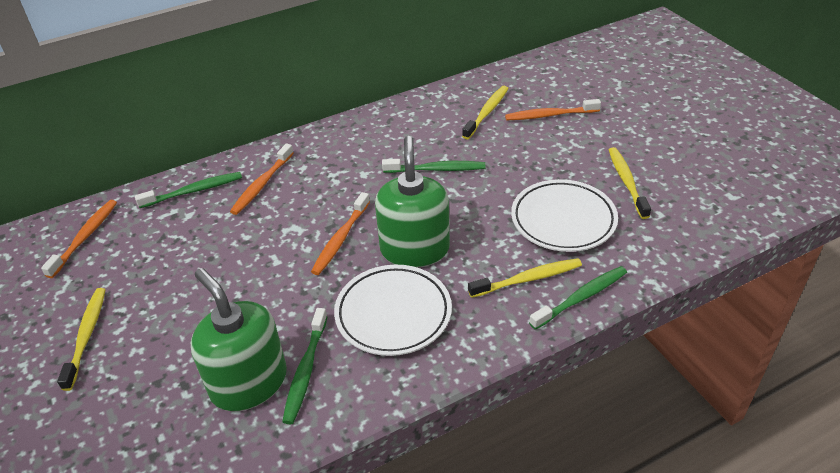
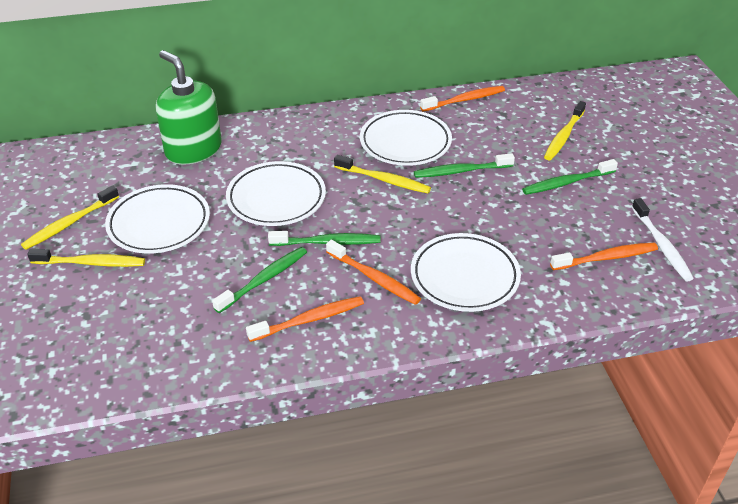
green soap dispenser: 2 -> 1
white plate: 2 -> 4
white toothbrush: 0 -> 1

